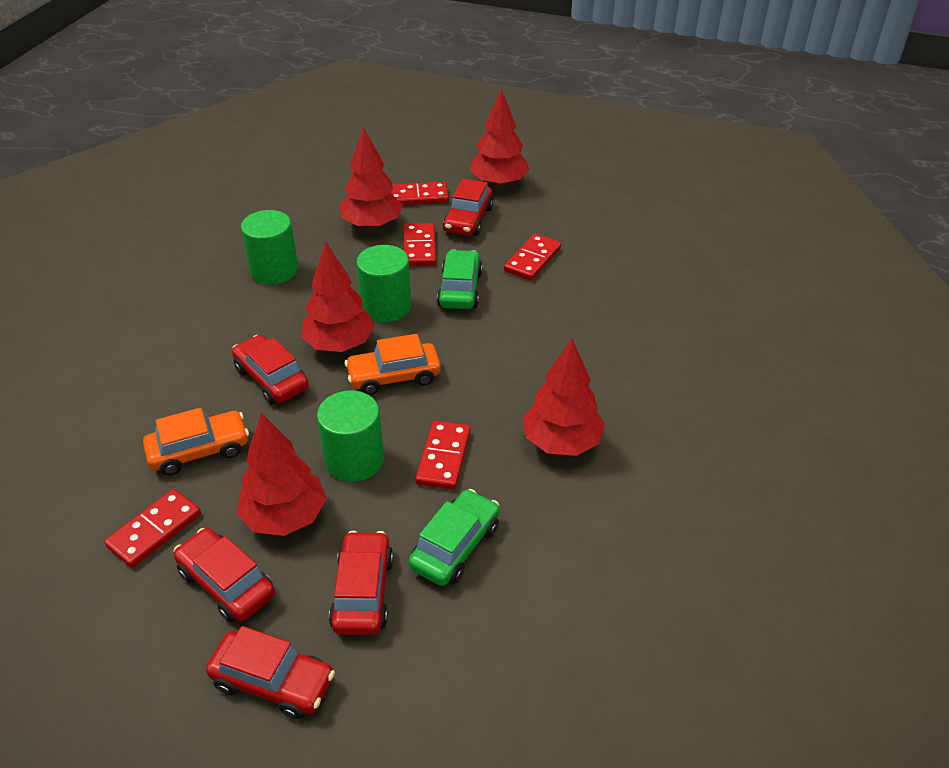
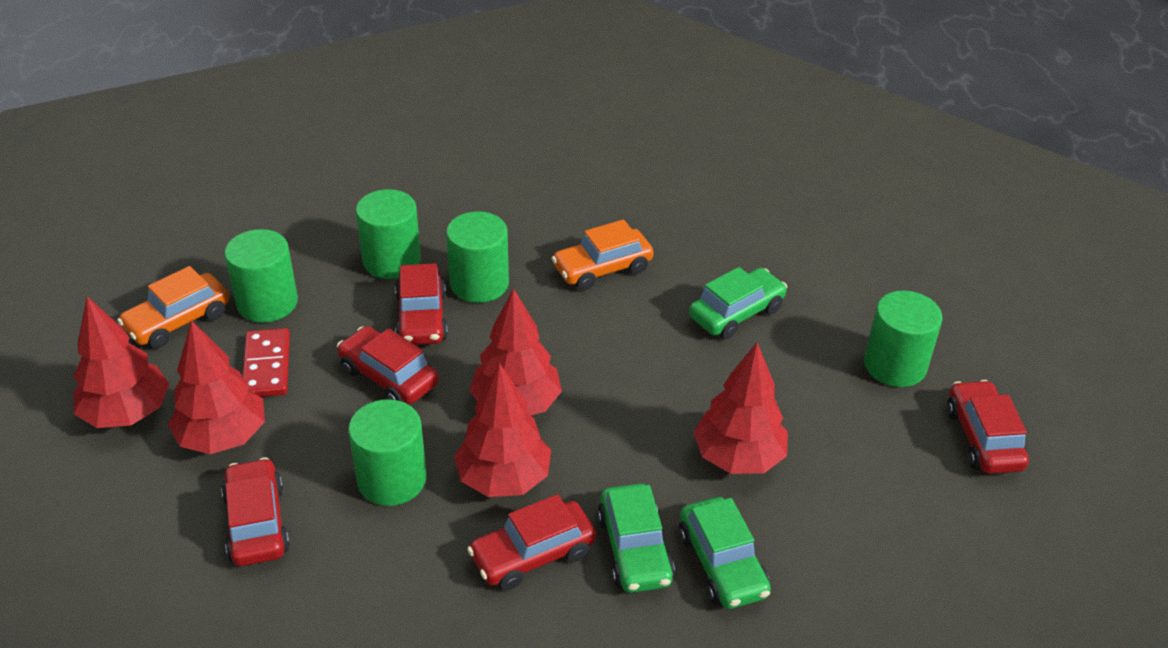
green car: 2 -> 3
green cylinder: 3 -> 5
red domino: 5 -> 1

